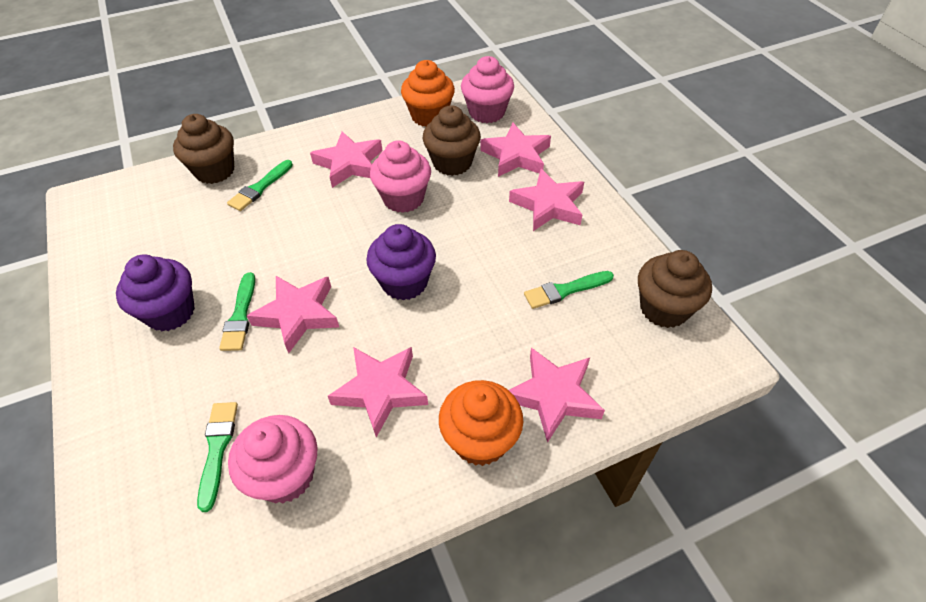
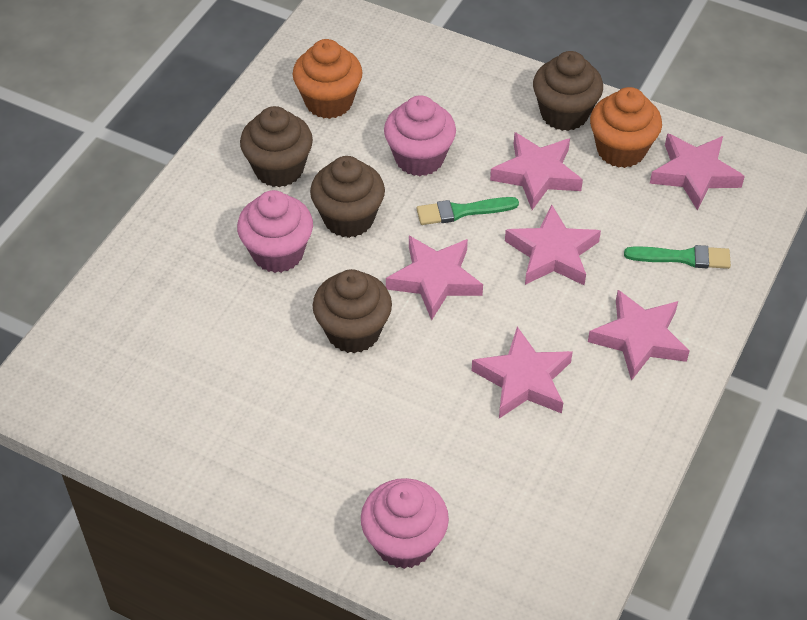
brown cupcake: 3 -> 4
green brush: 4 -> 2
purple cupcake: 2 -> 0

